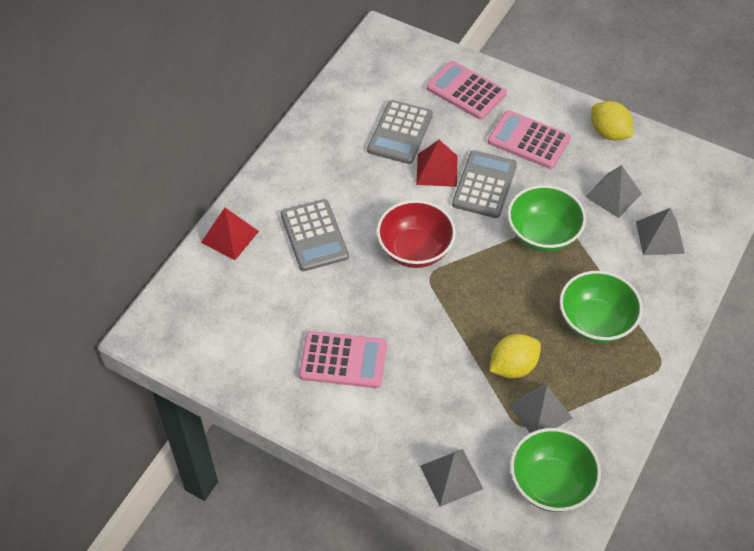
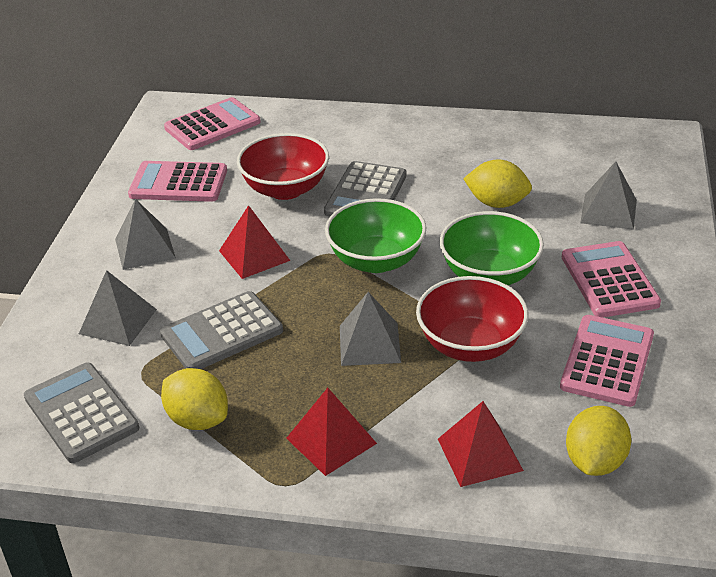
green bowl: 3 -> 2
pink calculator: 3 -> 4
red bowl: 1 -> 2
red pyramid: 2 -> 3
yellow lemon: 2 -> 3

